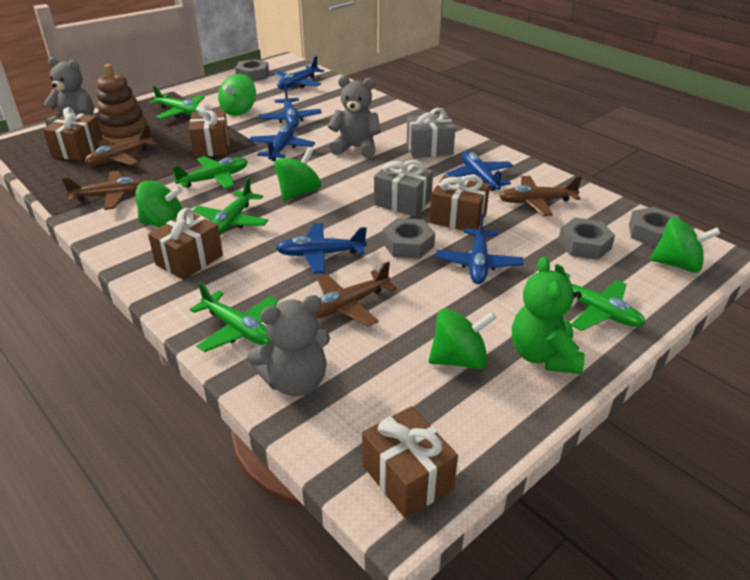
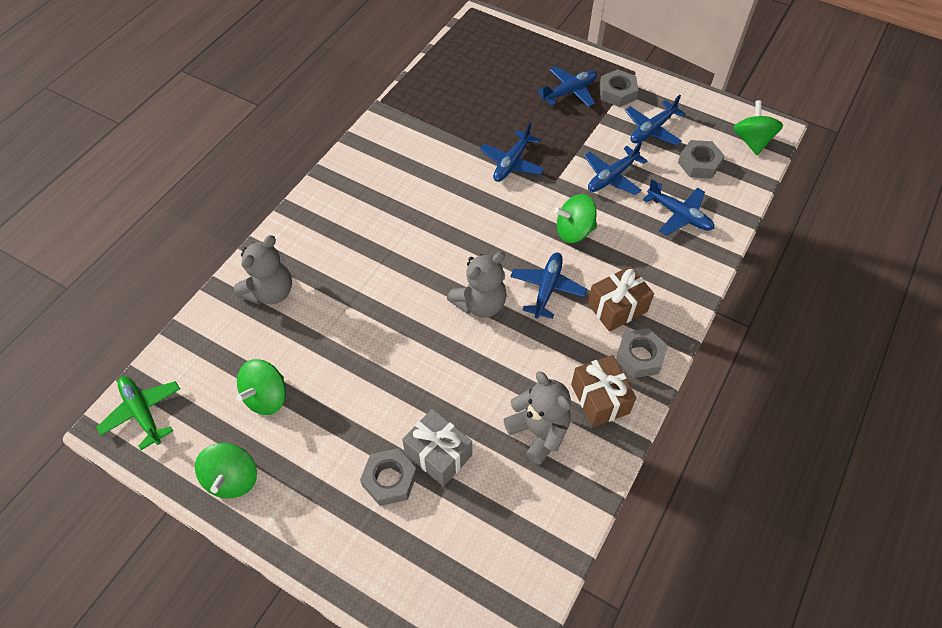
brown gift: 5 -> 2
brown plane: 4 -> 0
brown stacking toy: 1 -> 0
green plane: 5 -> 1
green spinning top: 5 -> 4
green teddy bear: 1 -> 0
grey gift: 2 -> 1

